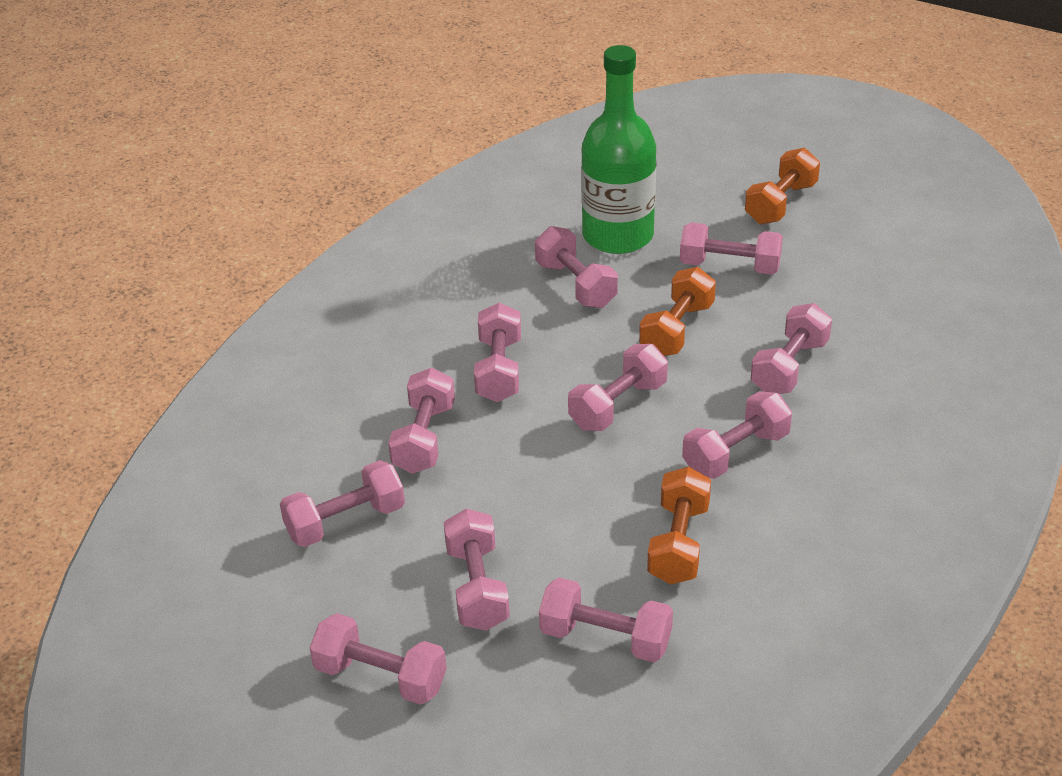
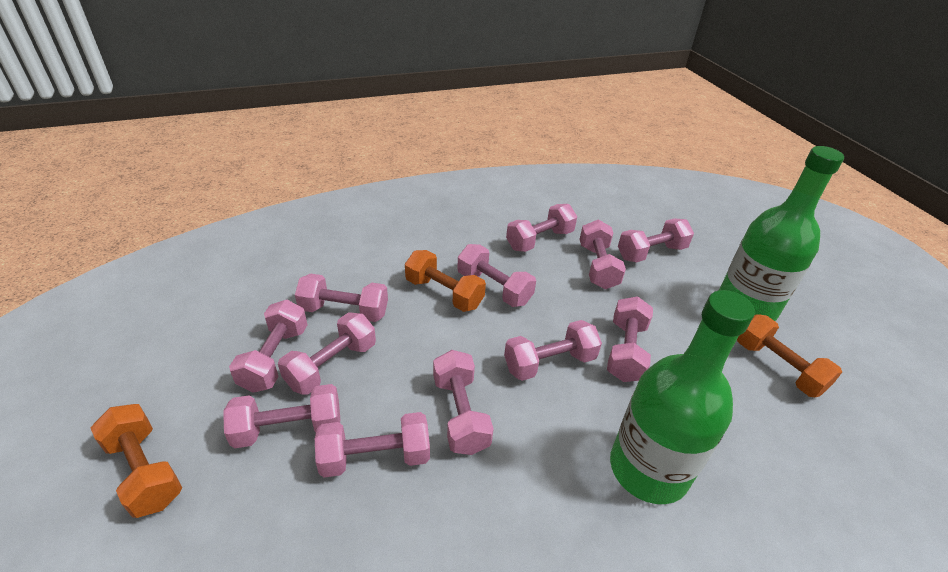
green bottle: 1 -> 2
pink dumbbell: 11 -> 12

